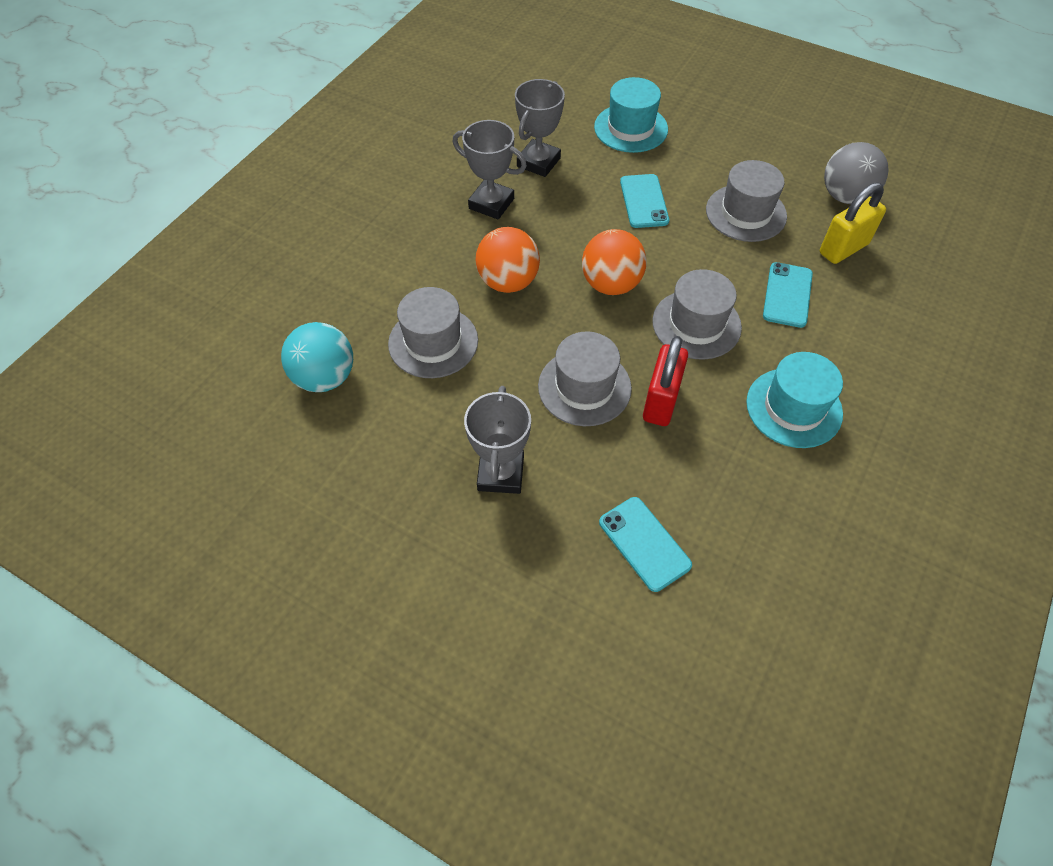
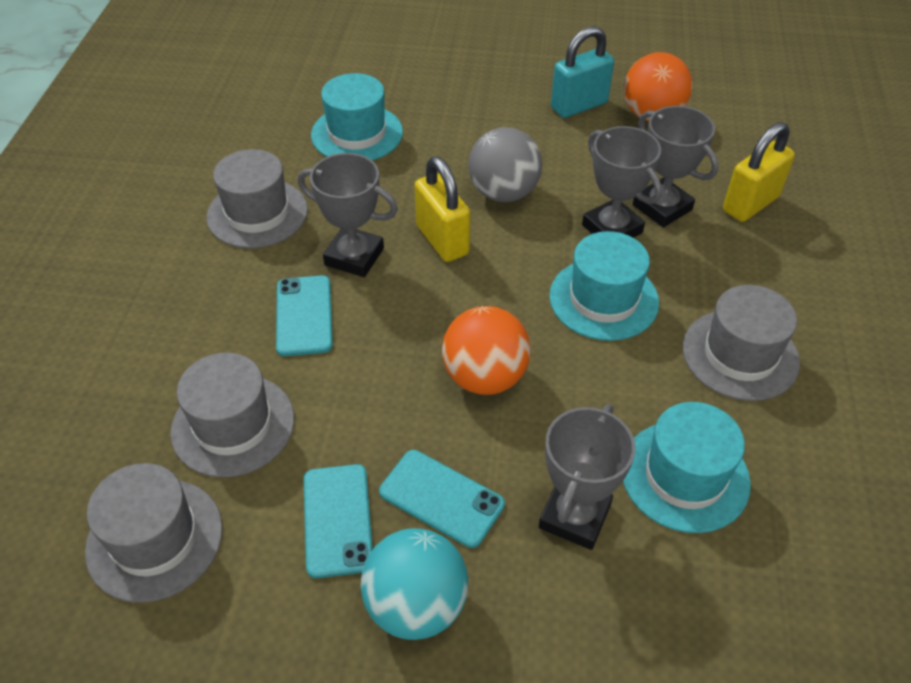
grey trophy: 3 -> 4
red padlock: 1 -> 0
turquoise hat: 2 -> 3
turquoise padlock: 0 -> 1
yellow padlock: 1 -> 2

